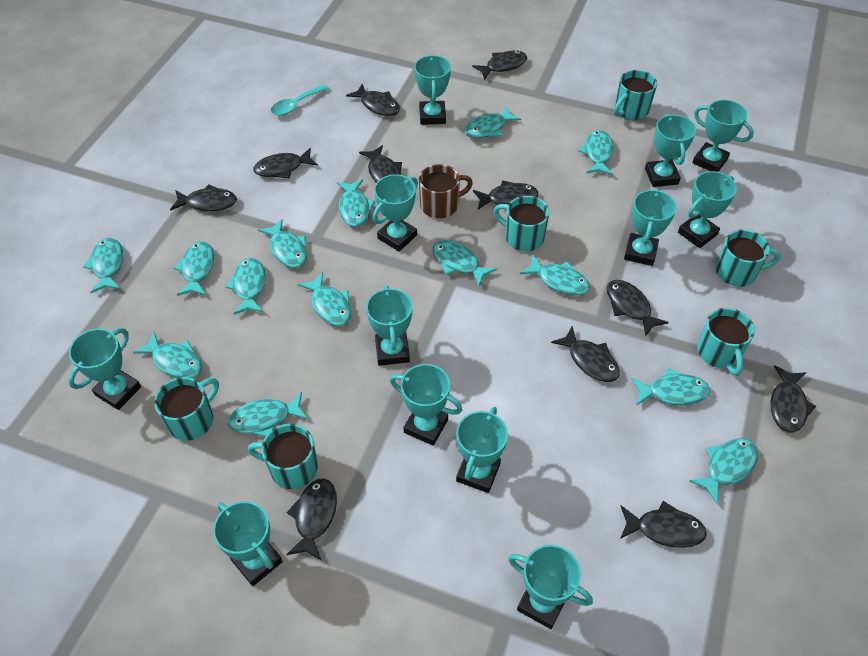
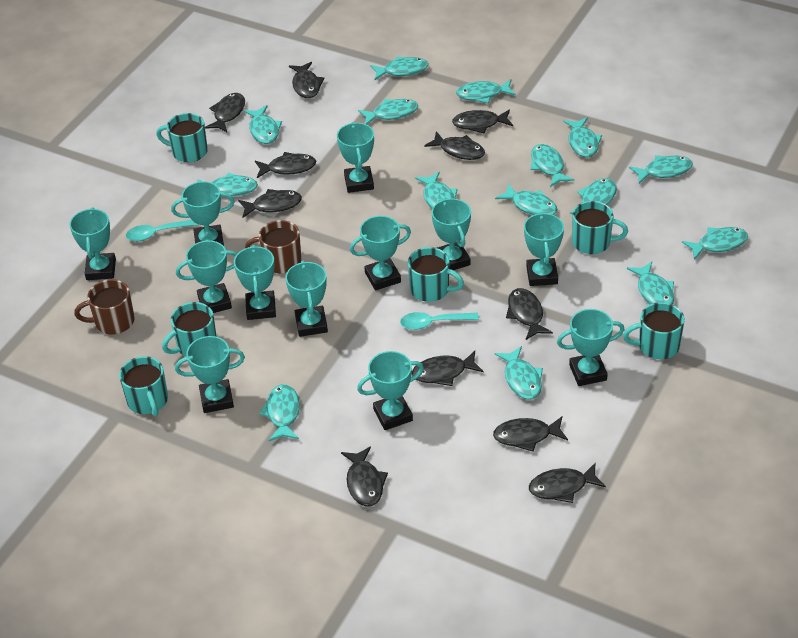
brown mug: 1 -> 2
turquoise fish: 14 -> 15
turquoise spoon: 1 -> 2

